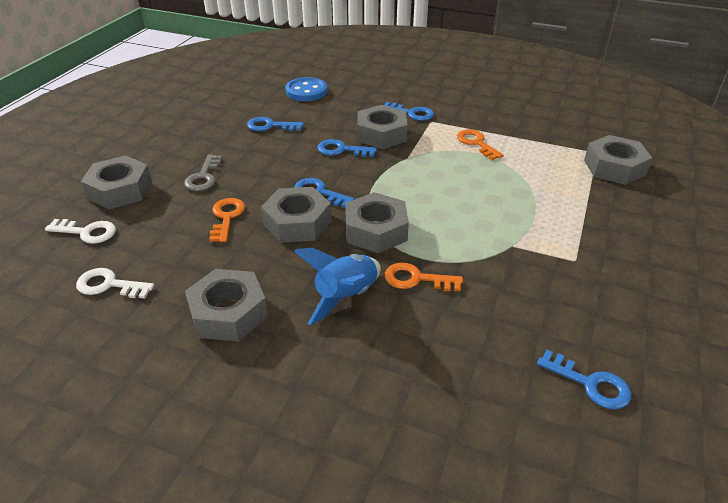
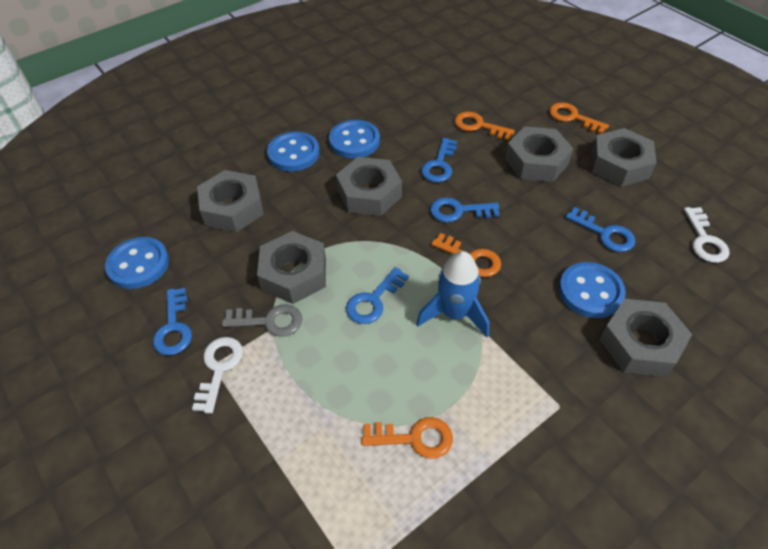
blue button: 1 -> 4
orange key: 3 -> 4

